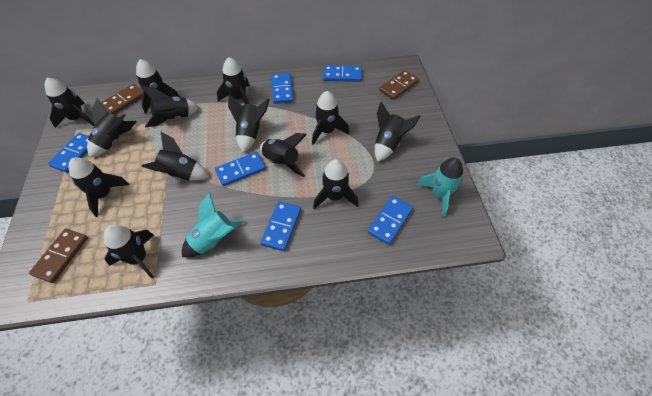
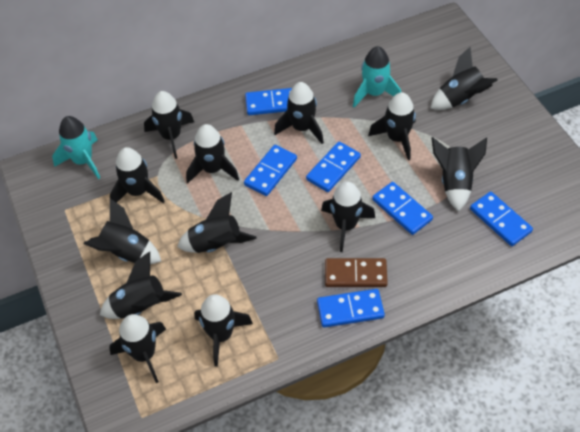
brown domino: 3 -> 1

